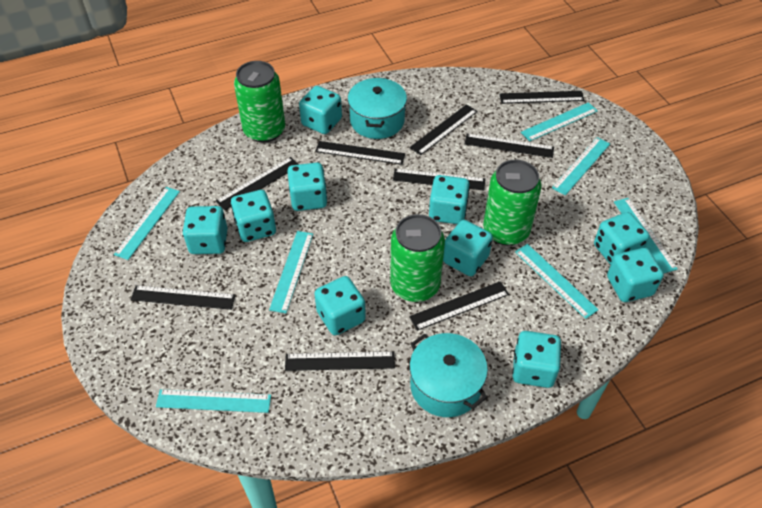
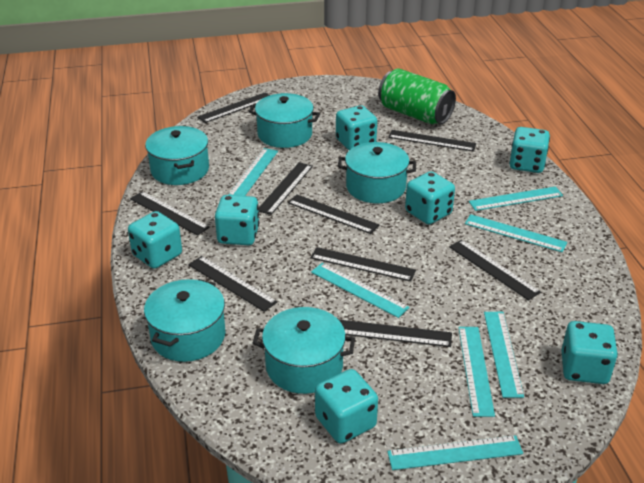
green can: 3 -> 1
turquoise dice: 10 -> 7
turquoise pot: 2 -> 5

